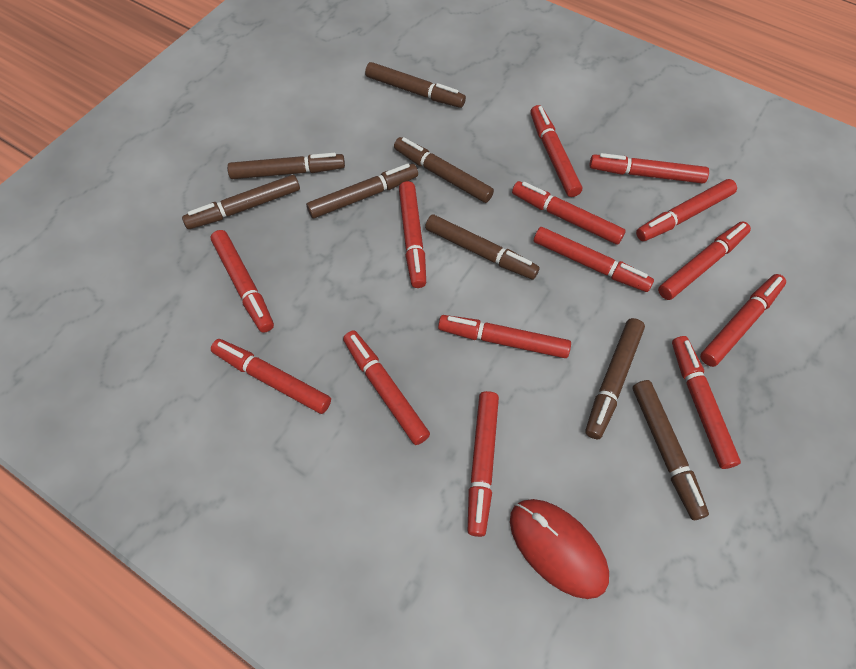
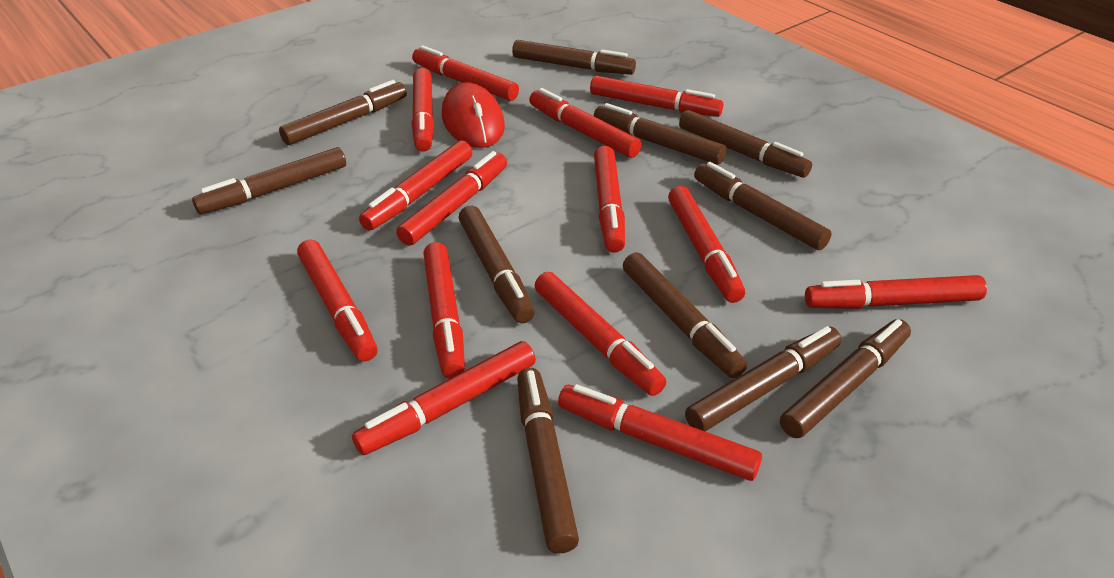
brown marker: 8 -> 11

